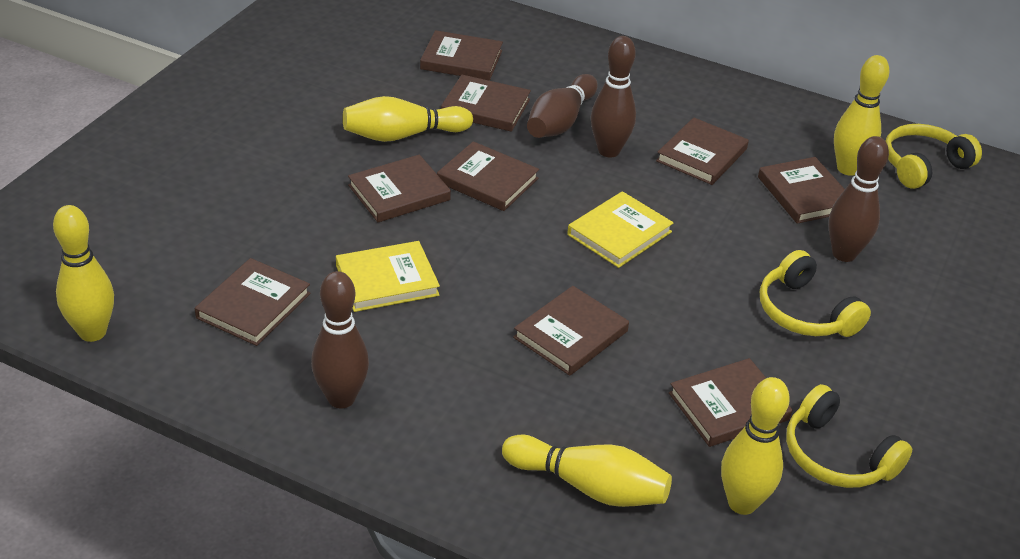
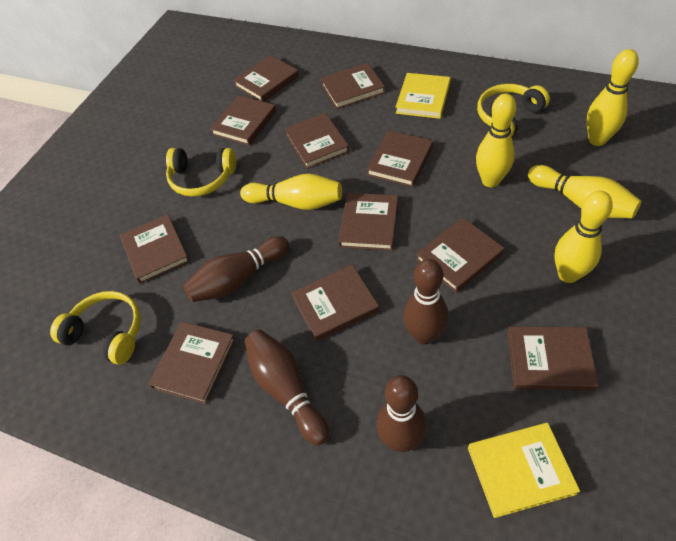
brown book: 9 -> 11

